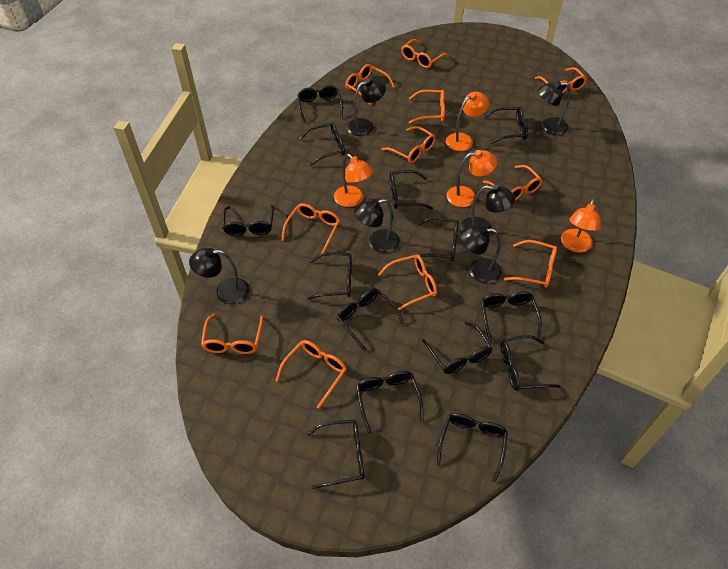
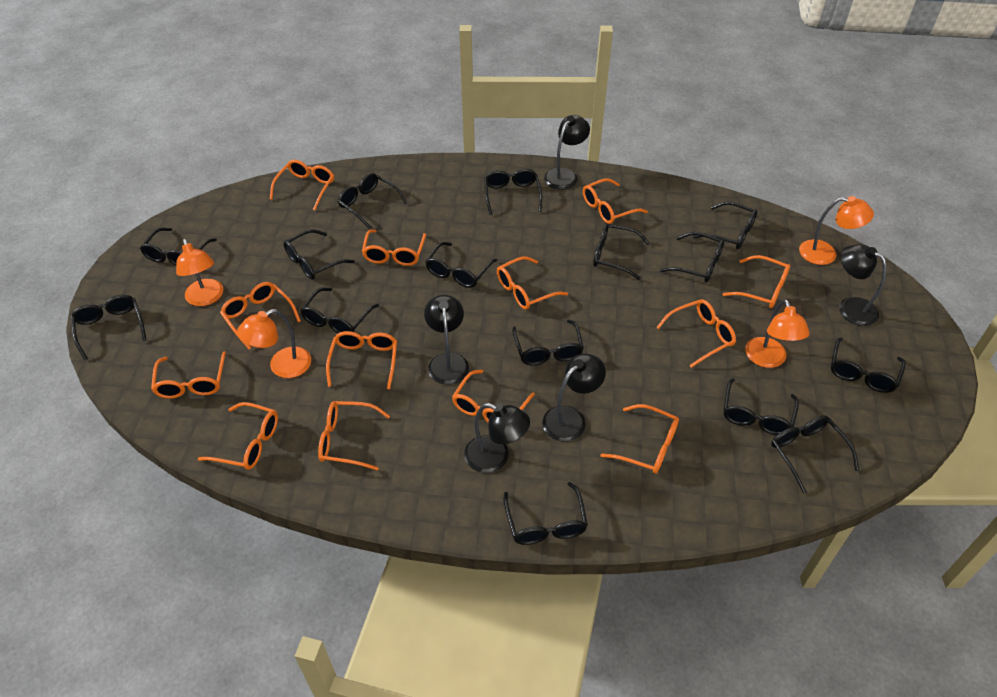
black glasses: 14 -> 15
black lamp: 6 -> 5
orange glasses: 11 -> 13

